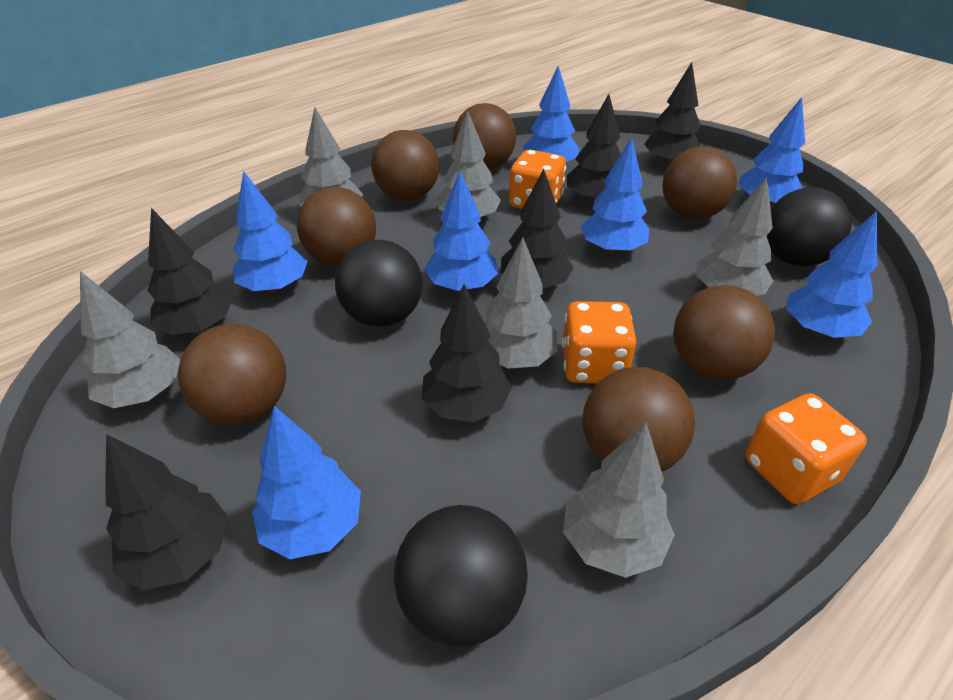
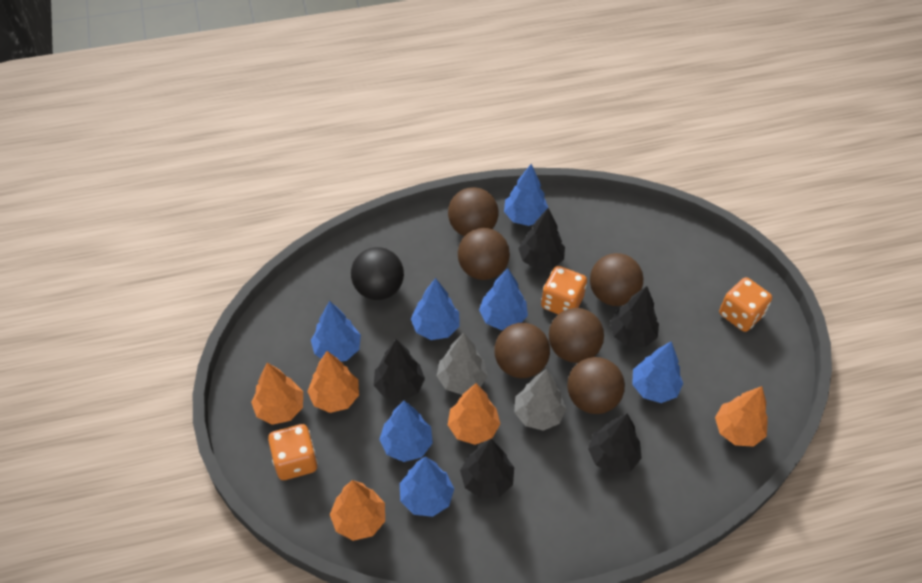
black ball: 3 -> 1
black tree: 6 -> 5
brown ball: 7 -> 6
grey tree: 6 -> 2
orange tree: 0 -> 5

